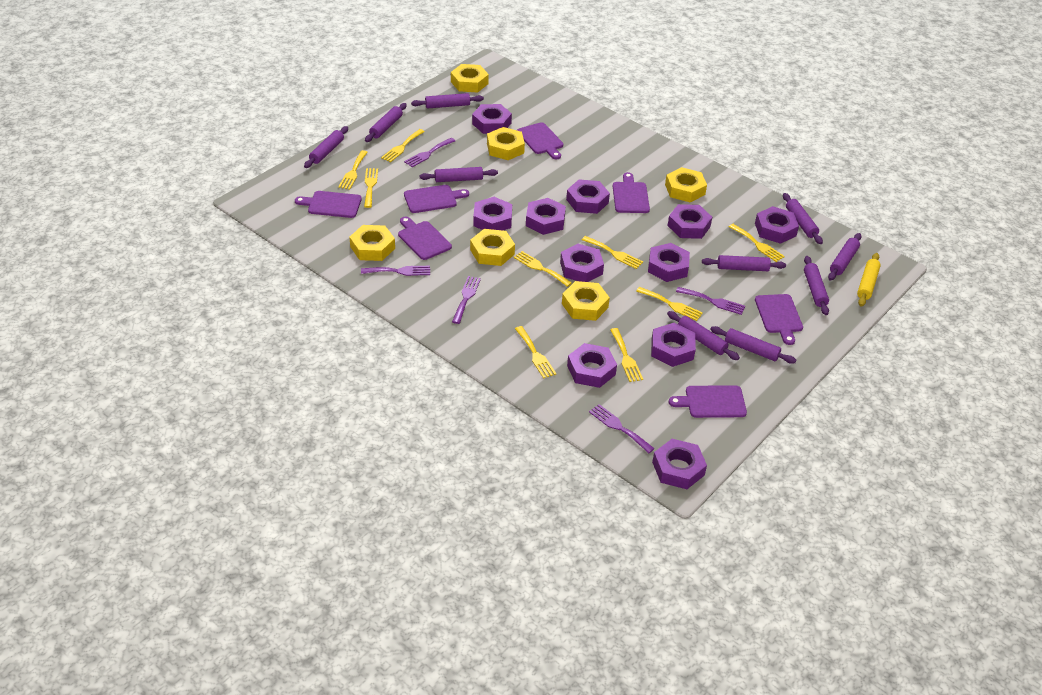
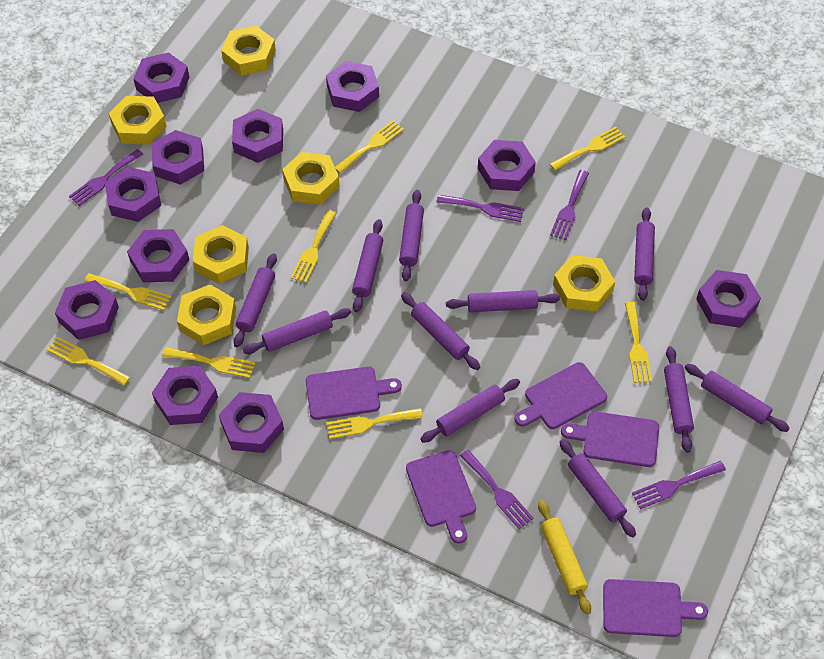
purple cutting board: 7 -> 5
purple rolling pin: 10 -> 11
yellow fork: 9 -> 8

